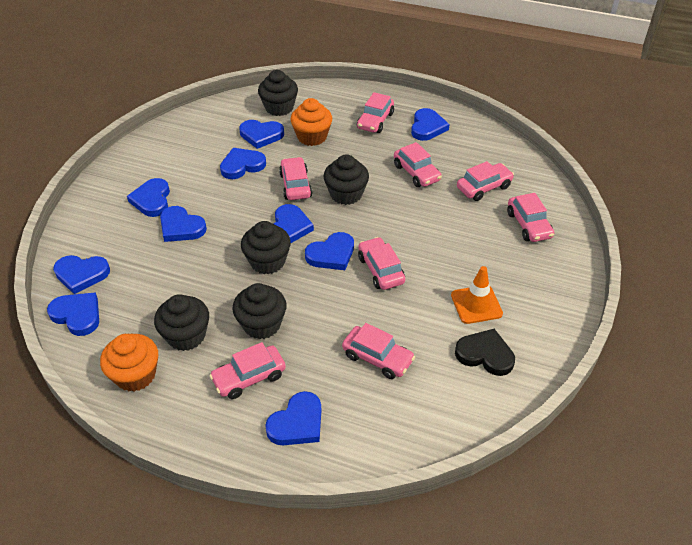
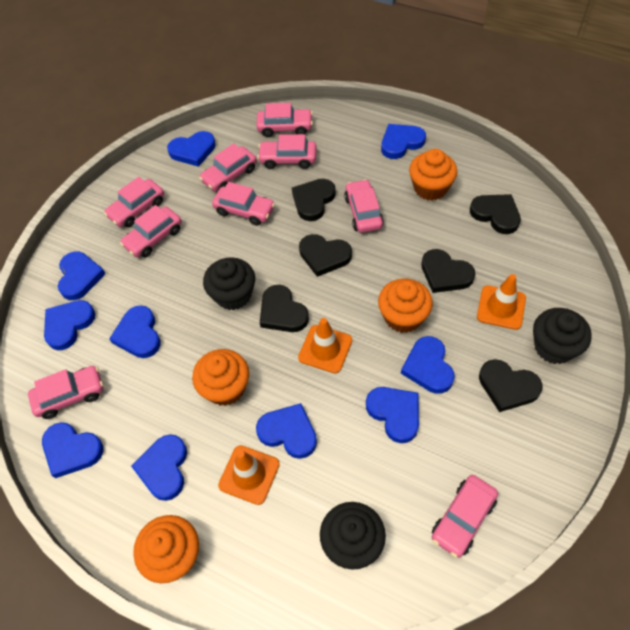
black cupcake: 5 -> 3
black heart: 1 -> 6
orange cupcake: 2 -> 4
orange traffic cone: 1 -> 3
pink car: 8 -> 9

